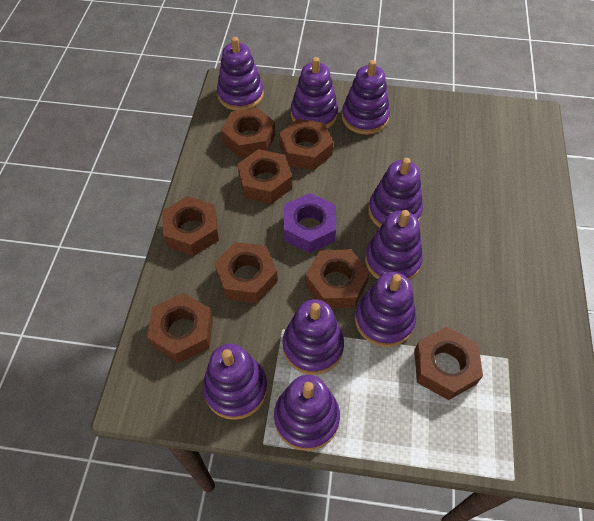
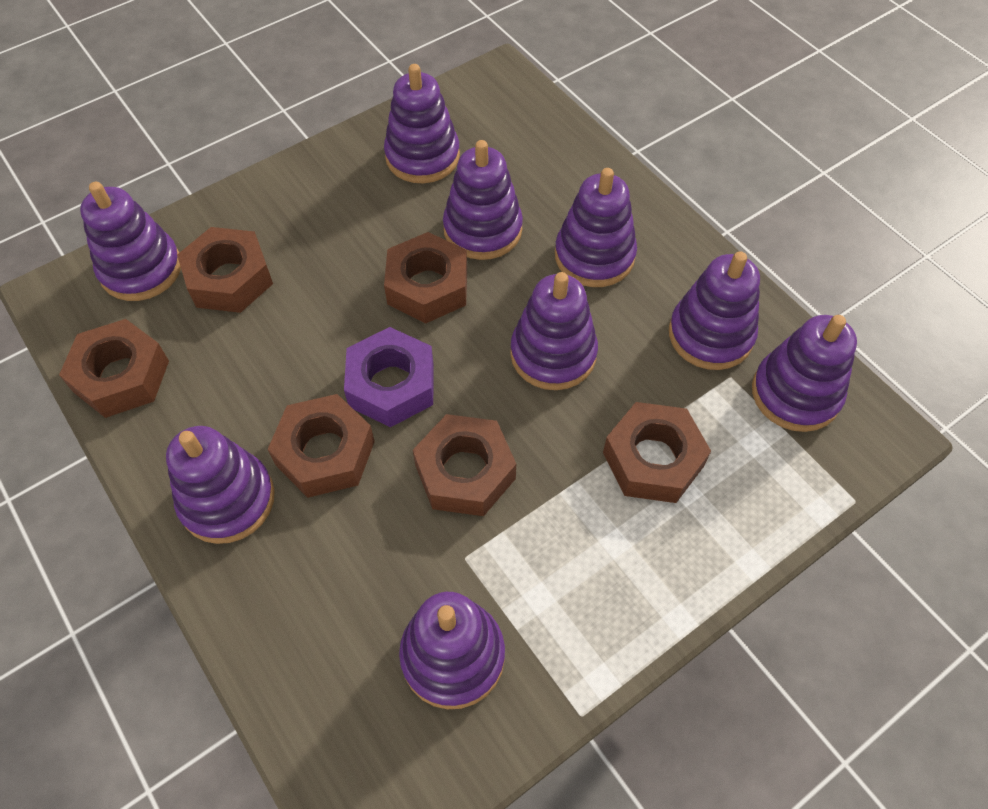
brown nut: 8 -> 6

